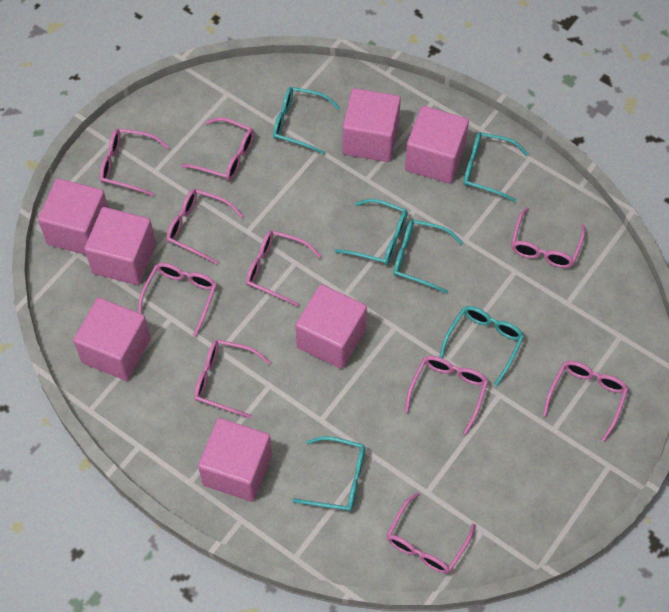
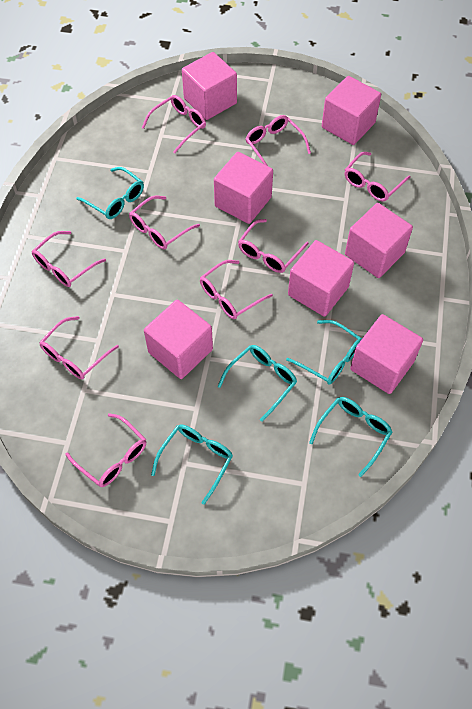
pink glasses: 10 -> 9
turquoise glasses: 6 -> 5

